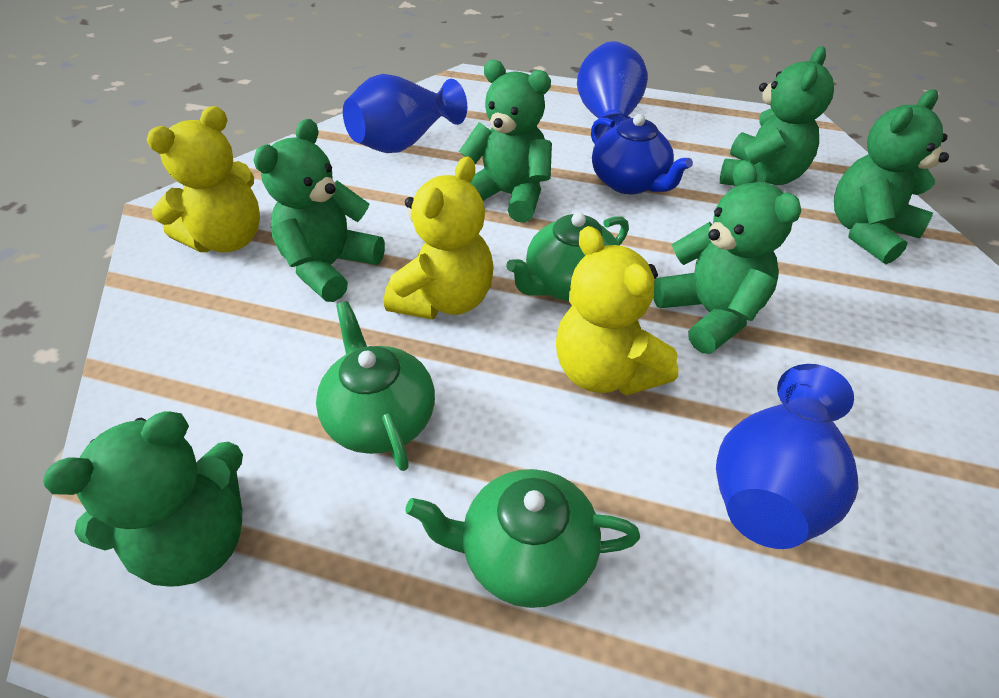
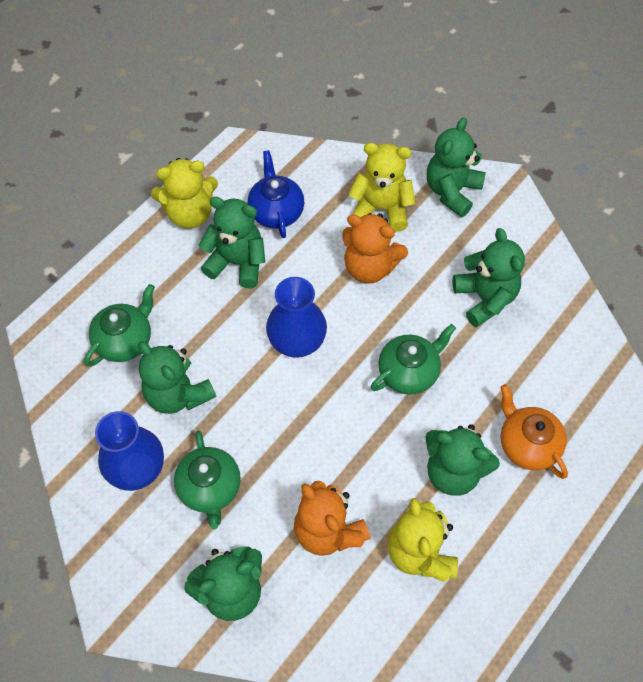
blue vase: 3 -> 2
orange teapot: 0 -> 1
orange teddy bear: 0 -> 2

